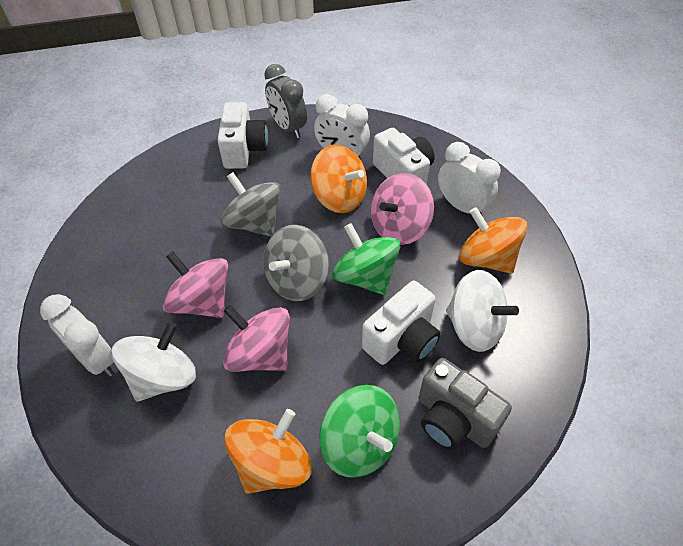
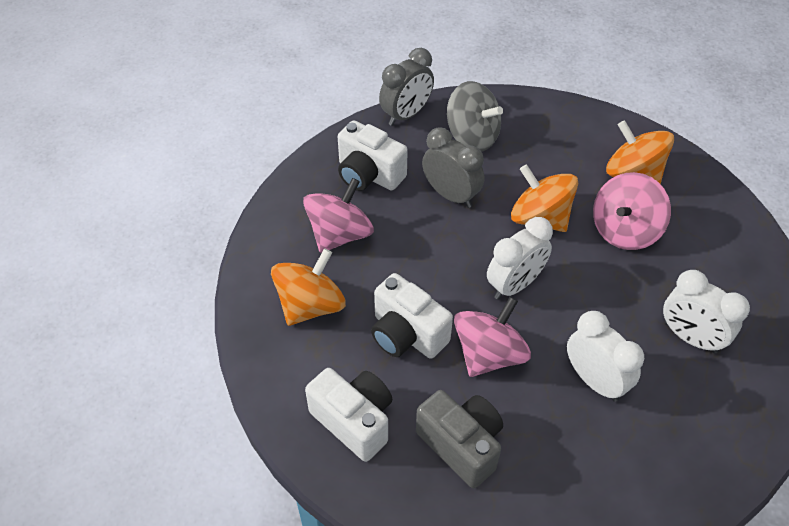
green spinning top: 2 -> 0
grey clock: 1 -> 2
grey spinning top: 2 -> 1
white spinning top: 2 -> 0

